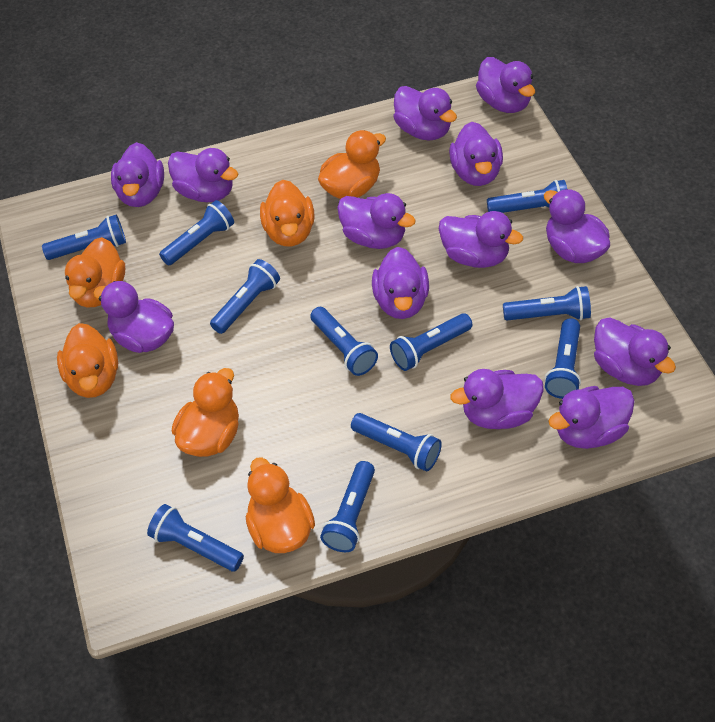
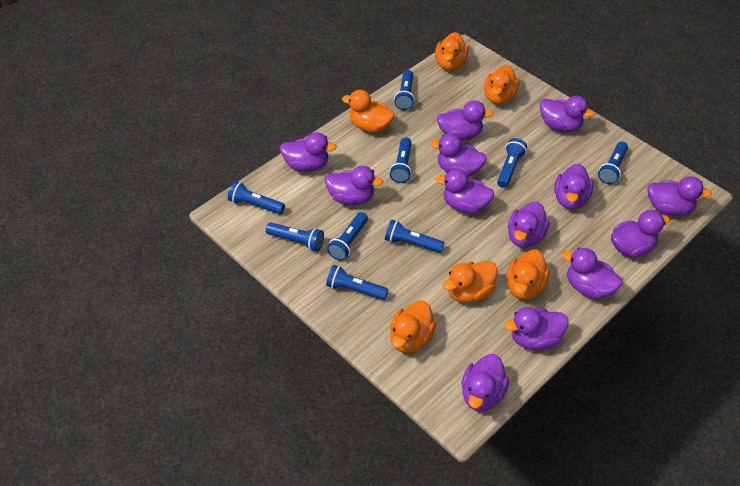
blue flashlight: 11 -> 9

